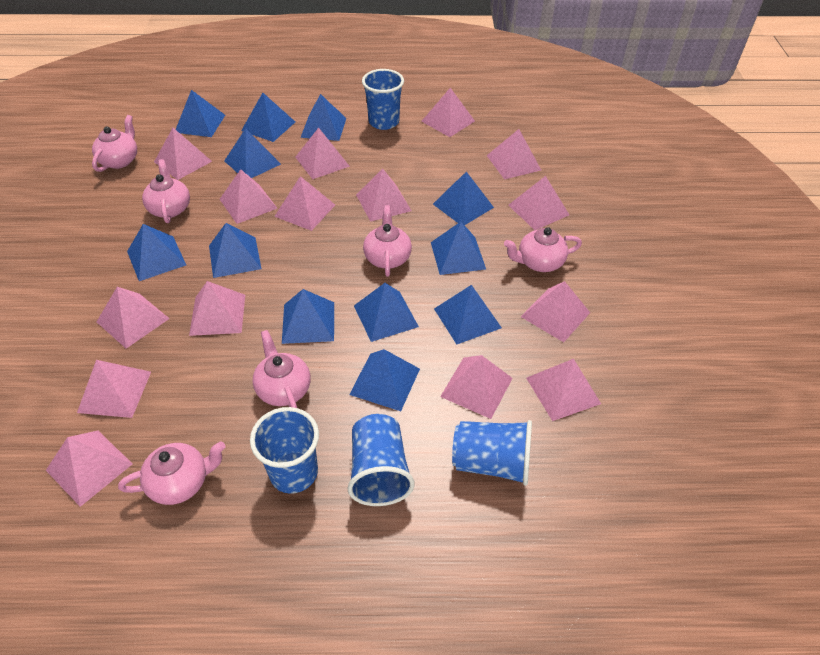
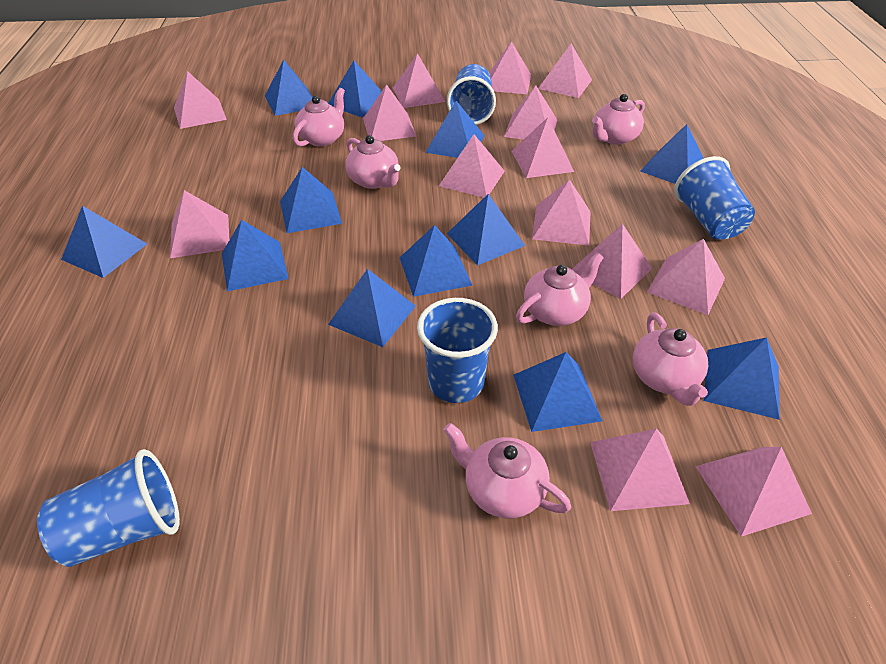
pink pyramid: 15 -> 14

